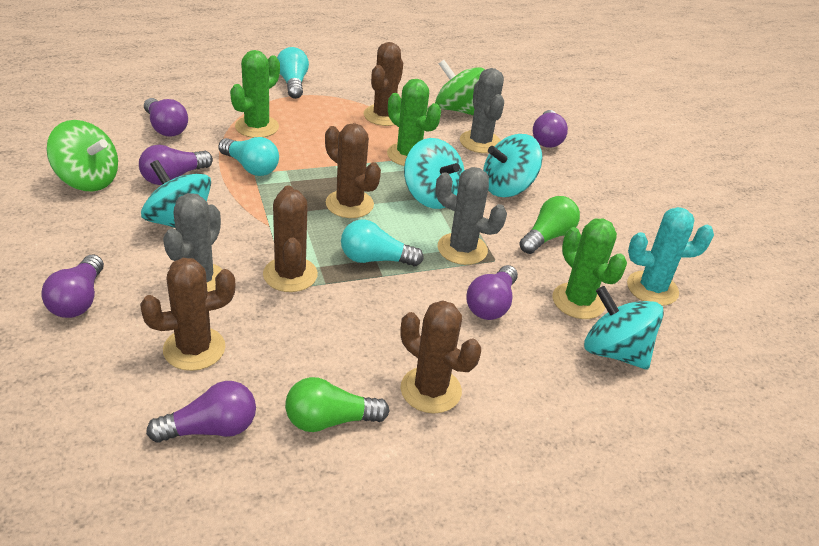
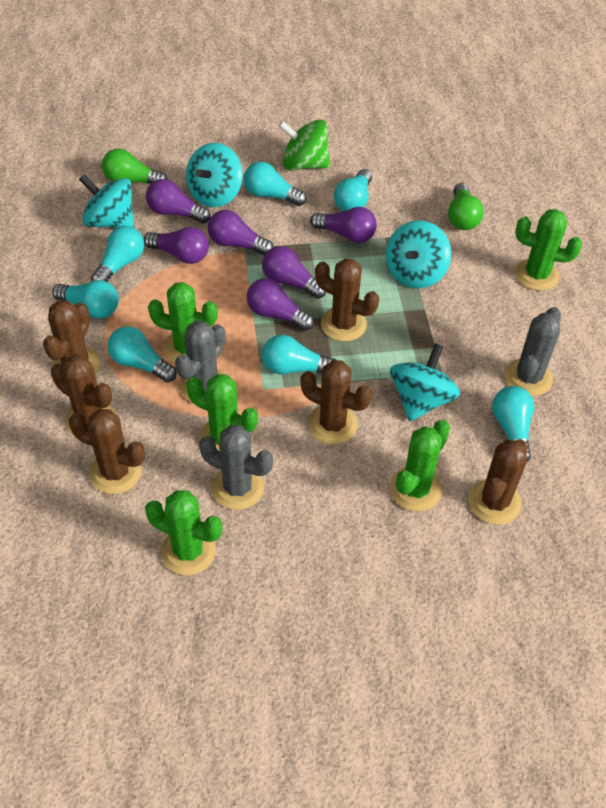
brown cactus: 5 -> 6
green cactus: 3 -> 5
green spinning top: 2 -> 1
turquoise cactus: 1 -> 0
turquoise light bulb: 3 -> 7

